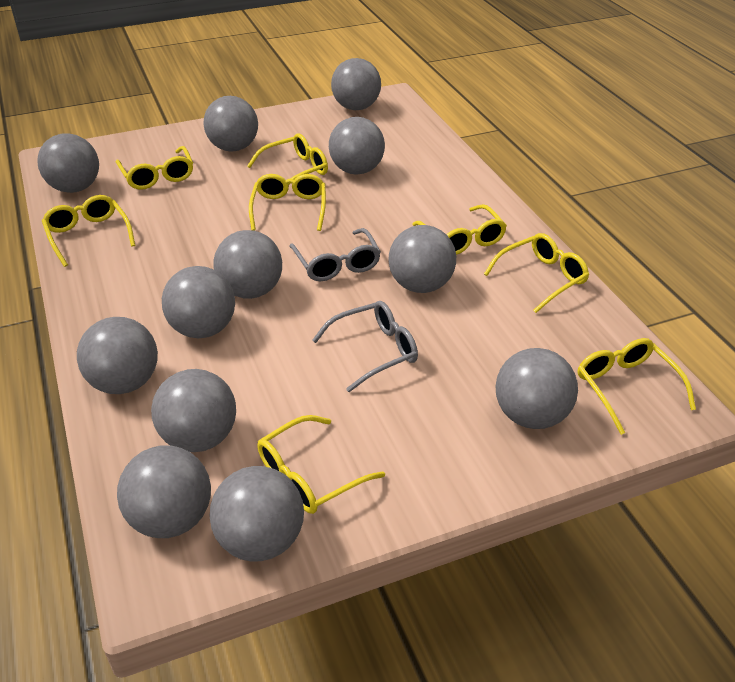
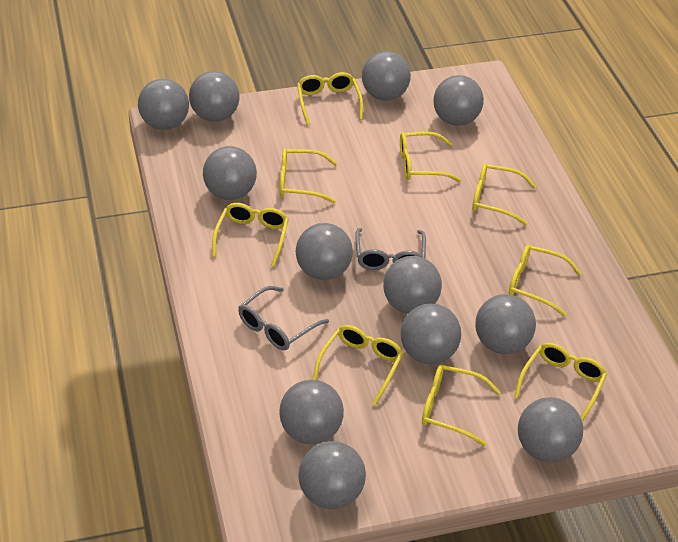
yellow glasses: 8 -> 9

